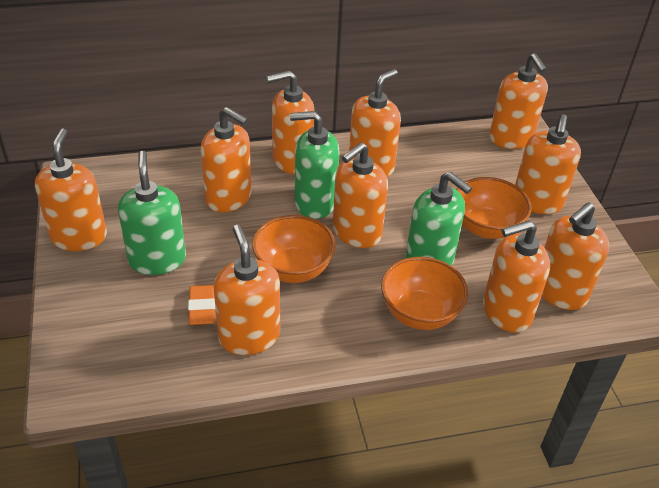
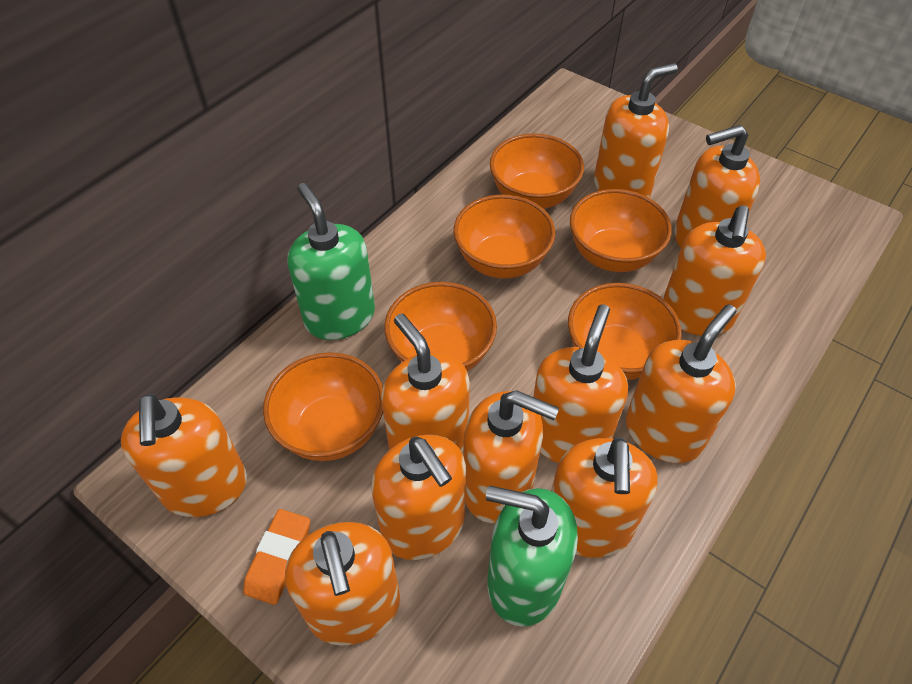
green soap dispenser: 3 -> 2
orange bowl: 3 -> 6
orange soap dispenser: 10 -> 11

